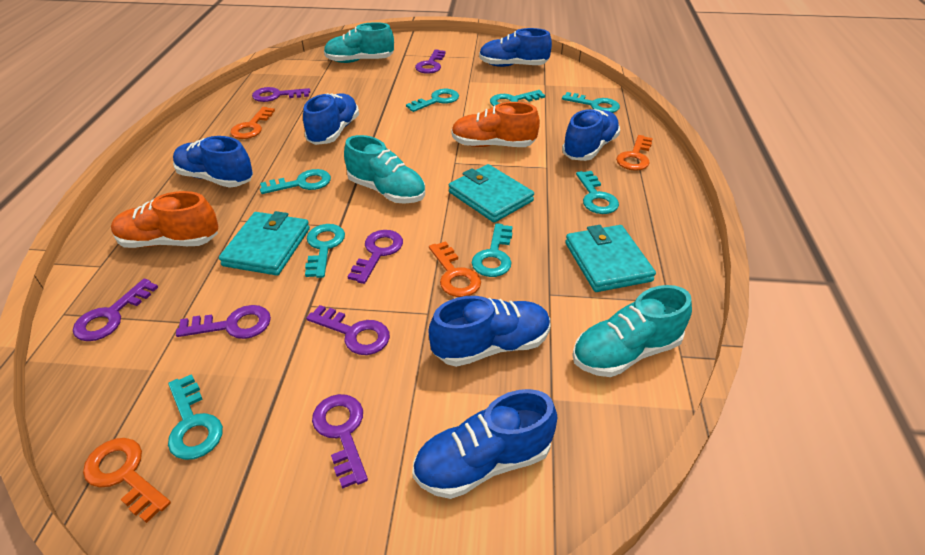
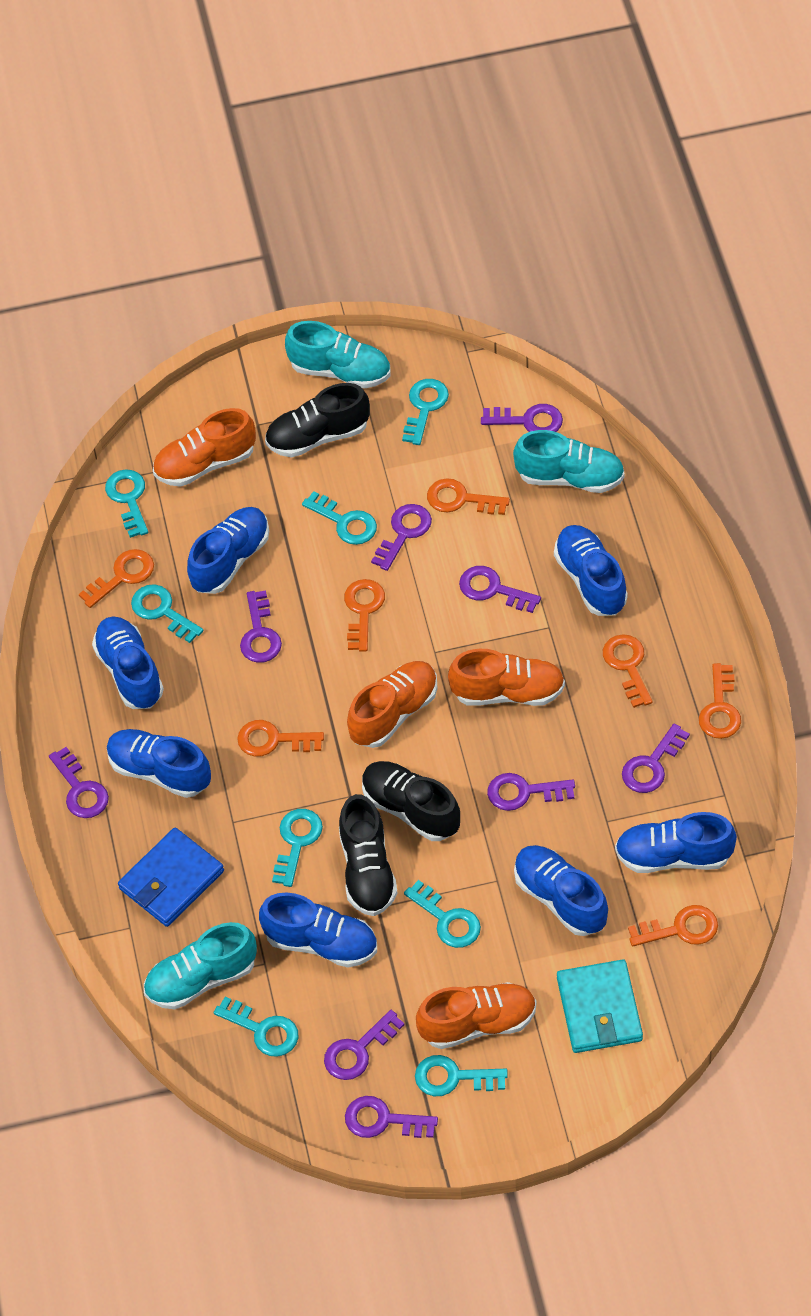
black shoe: 0 -> 3
blue shoe: 6 -> 7
blue wallet: 0 -> 1
orange key: 4 -> 7
orange shoe: 2 -> 4
purple key: 7 -> 9
turquoise wallet: 3 -> 1

